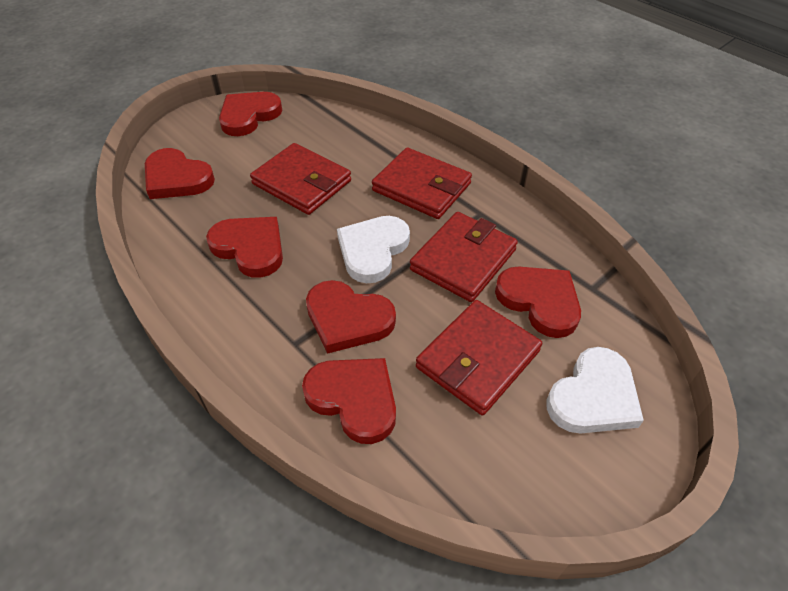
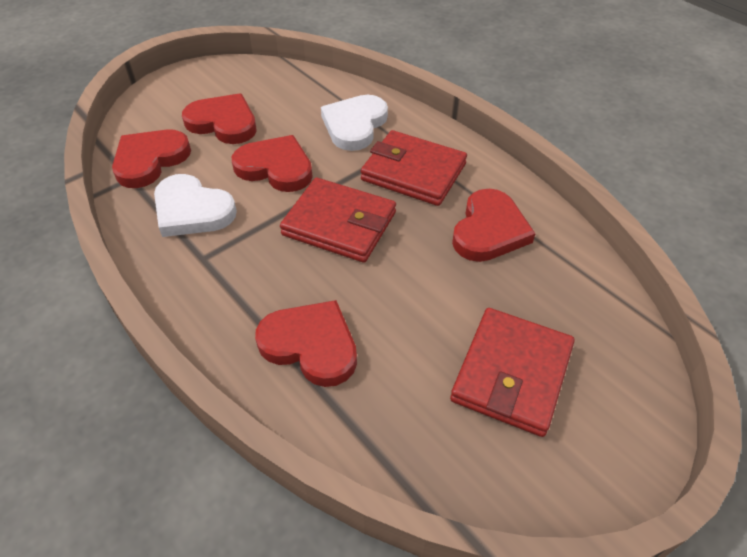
red heart: 6 -> 5
red wallet: 4 -> 3

